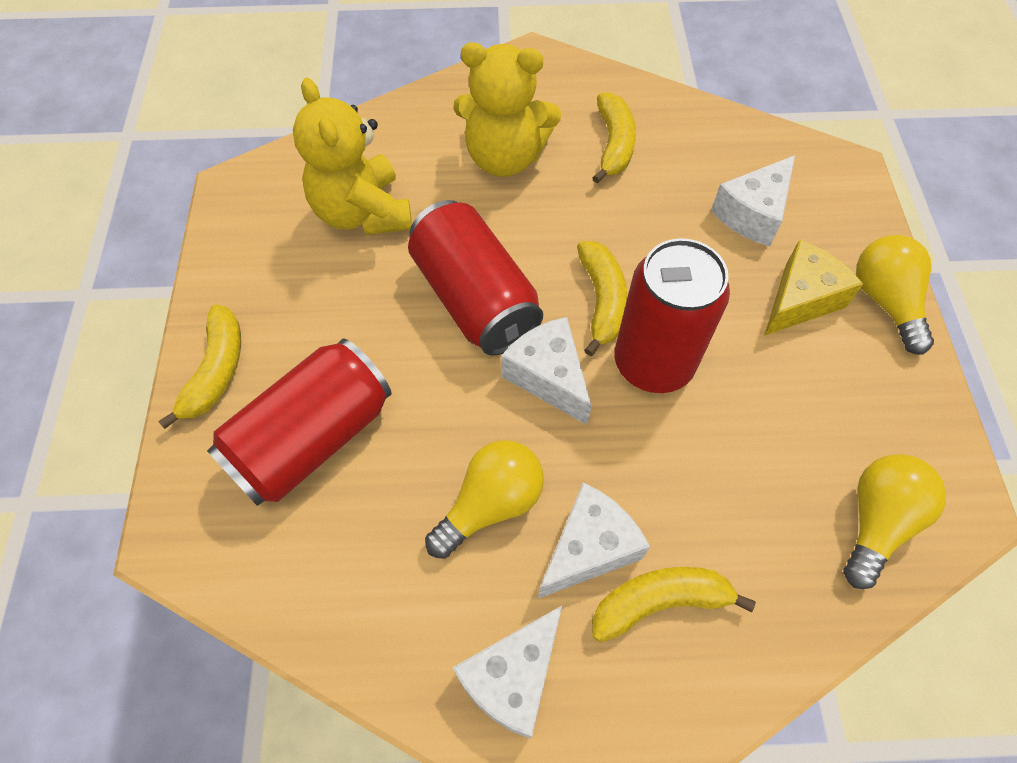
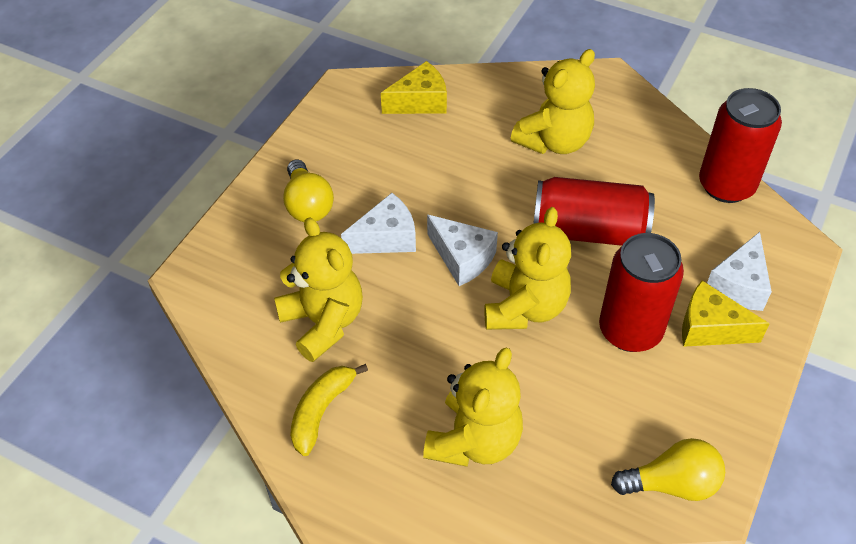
white cheese: 4 -> 3
yellow banana: 4 -> 1
yellow cheese: 1 -> 2
yellow light bulb: 3 -> 2
yellow teddy bear: 2 -> 4

